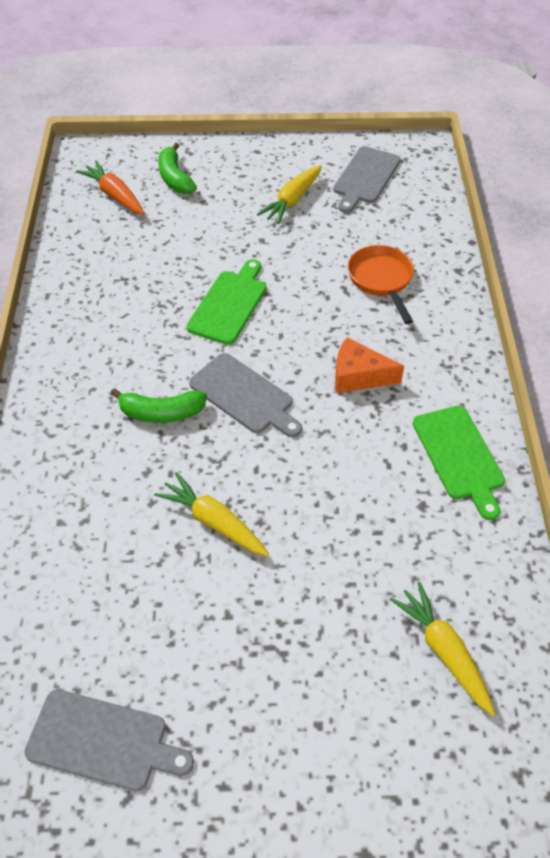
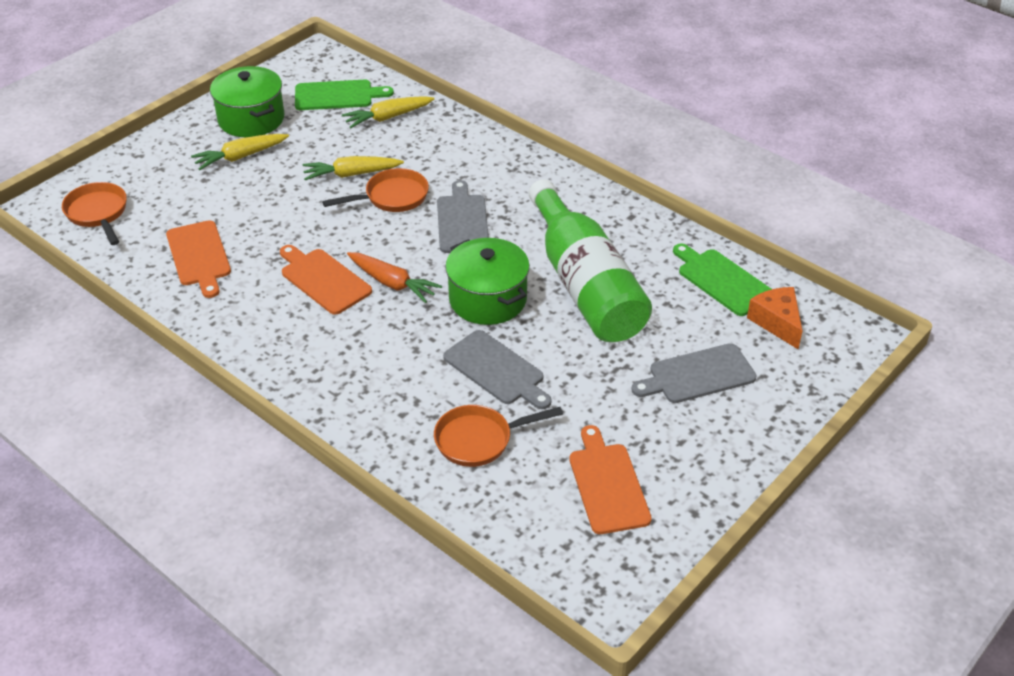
green banana: 2 -> 0
green bottle: 0 -> 1
green pot: 0 -> 2
orange cutting board: 0 -> 3
orange pan: 1 -> 3

